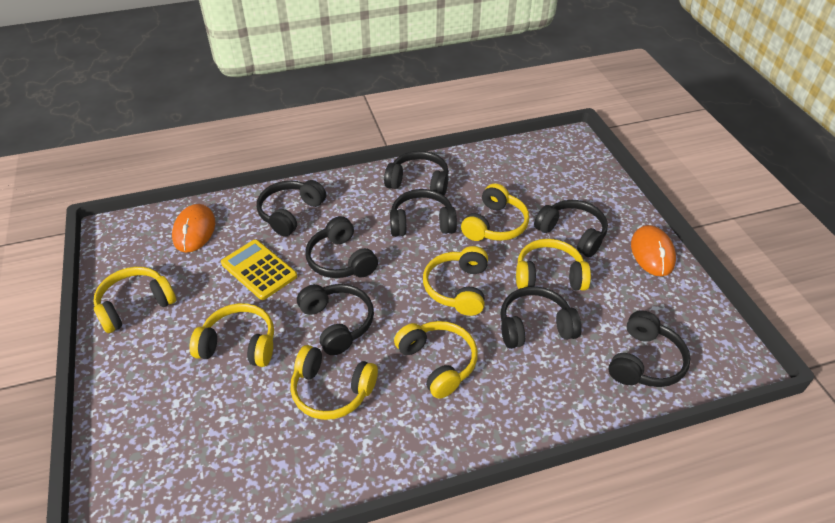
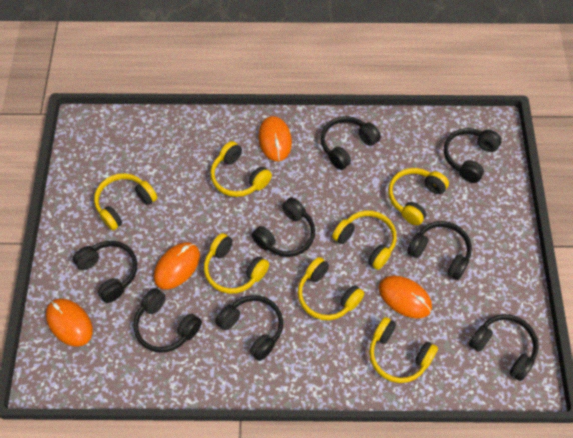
orange mouse: 2 -> 4
yellow calculator: 1 -> 0

